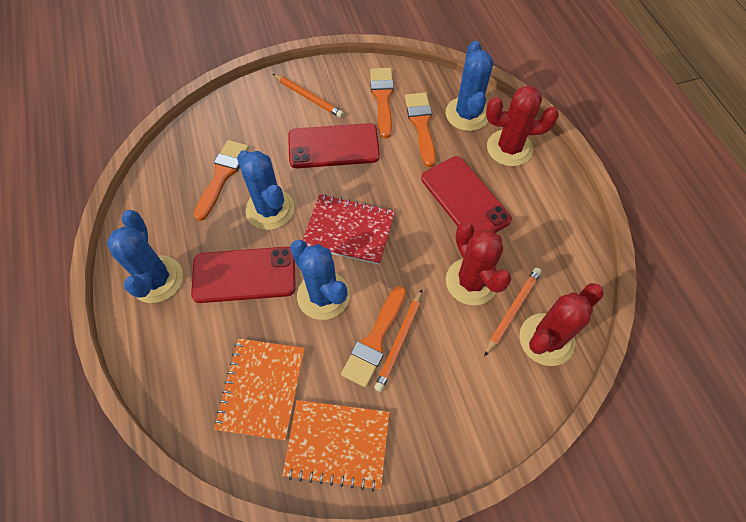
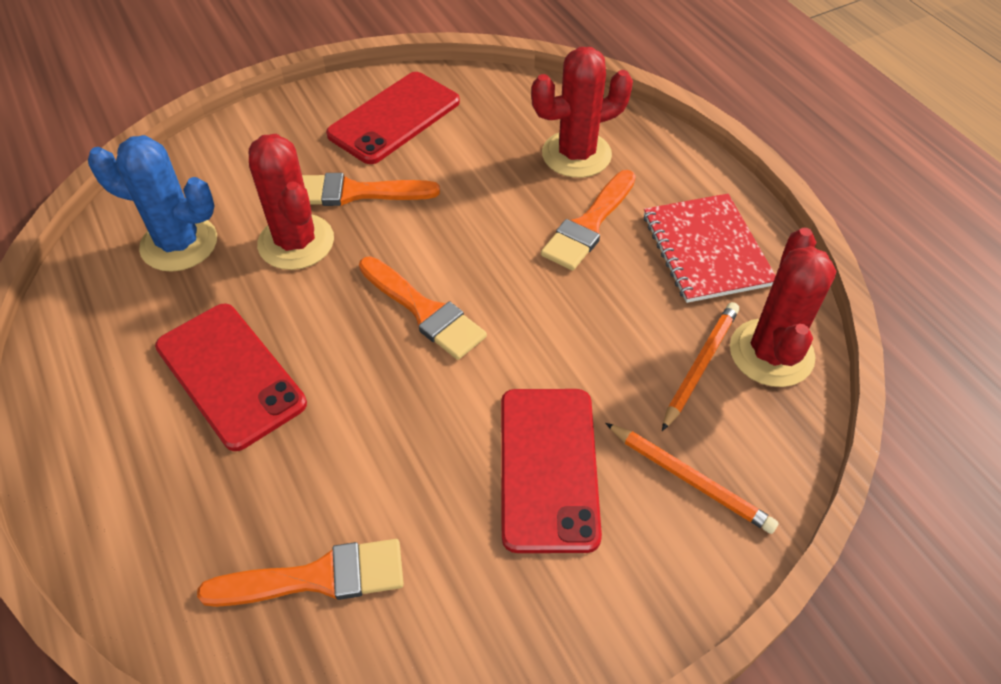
blue cactus: 4 -> 1
orange notebook: 2 -> 0
orange pencil: 3 -> 2

